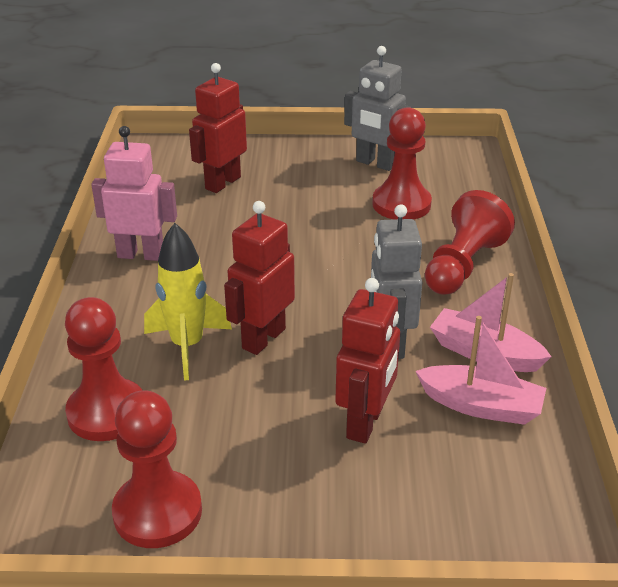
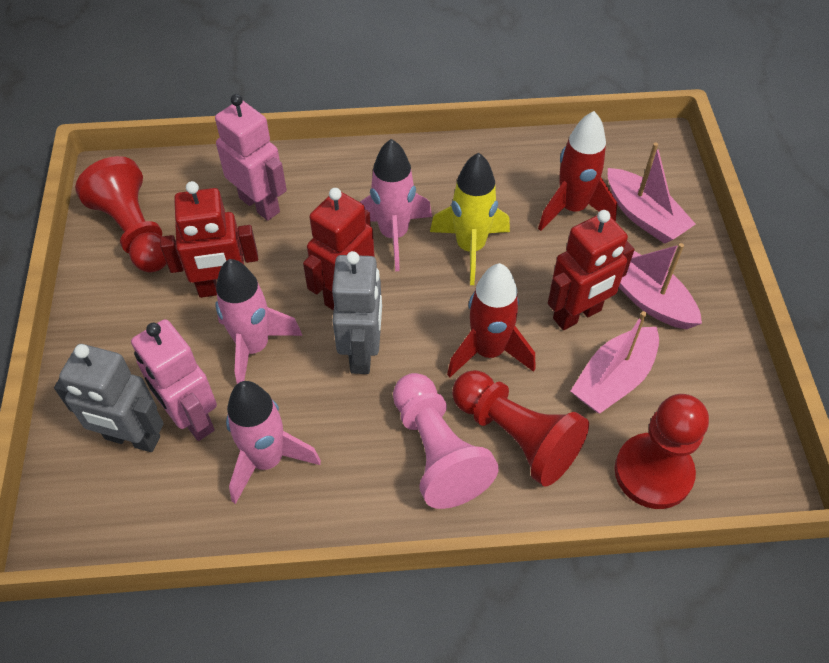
pink boat: 2 -> 3
pink pawn: 0 -> 1
pink robot: 1 -> 2
pink rocket: 0 -> 3
red pawn: 4 -> 3
red rocket: 0 -> 2

